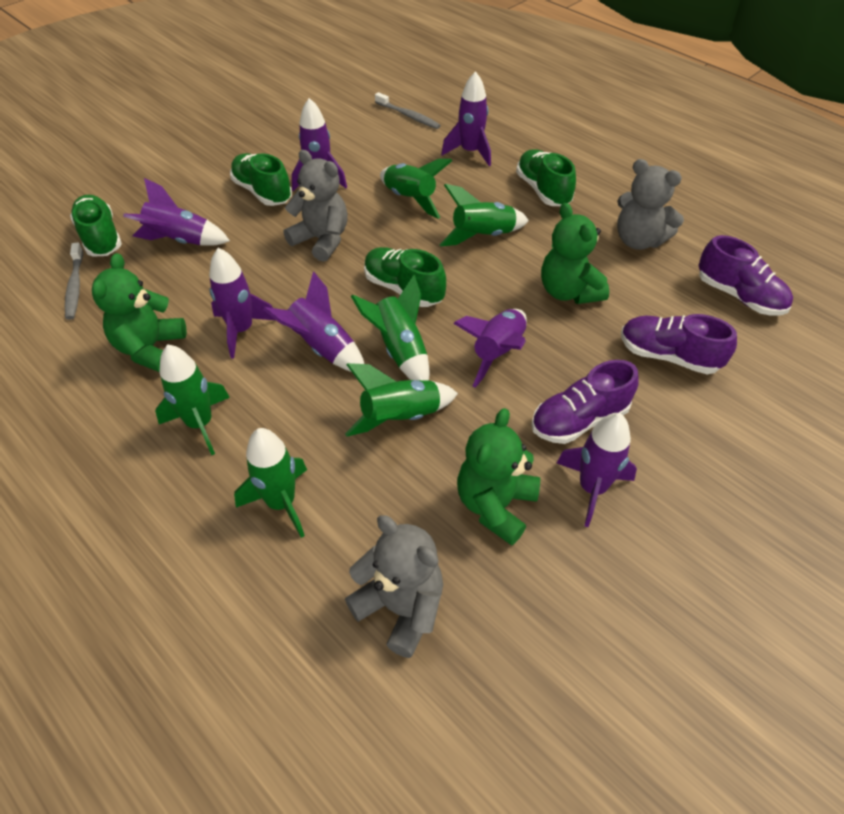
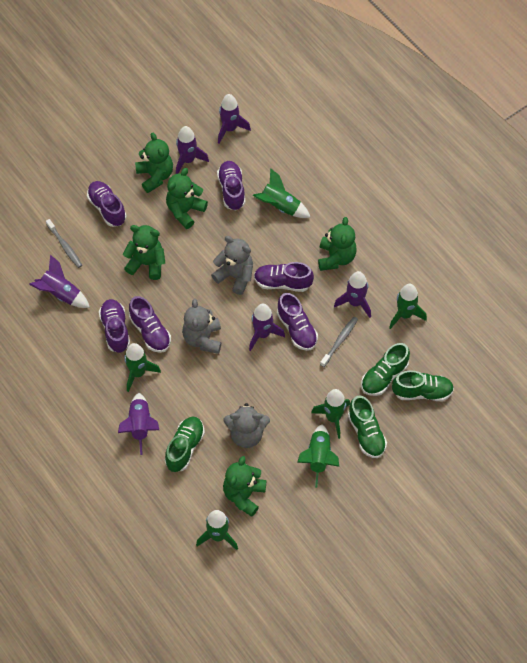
green teddy bear: 3 -> 5
purple rocket: 7 -> 6
purple shoe: 3 -> 6

